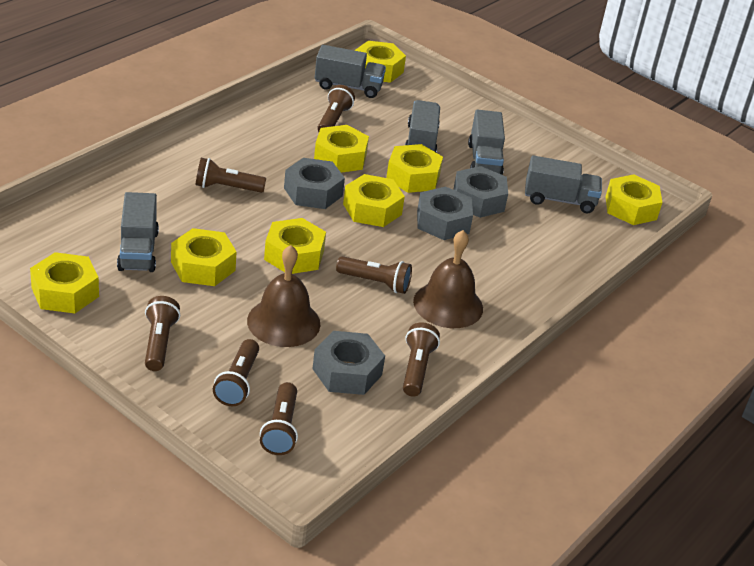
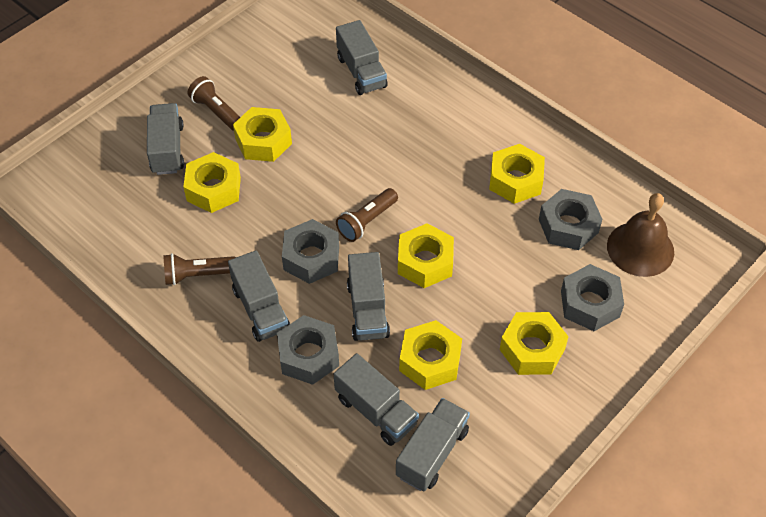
brown bell: 2 -> 1
brown flashlight: 7 -> 3
grey truck: 5 -> 6
yellow nut: 8 -> 6

